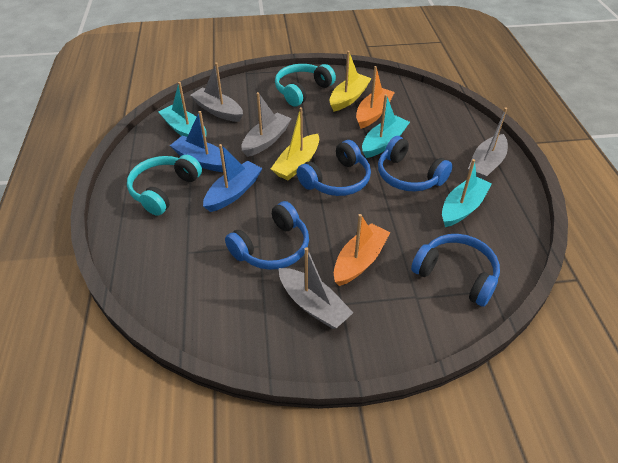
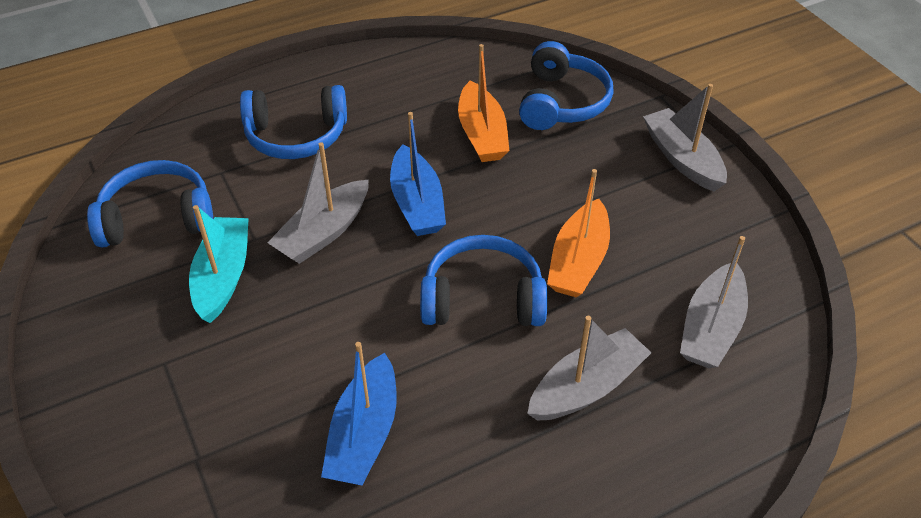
turquoise boat: 3 -> 1
turquoise headphones: 2 -> 0
yellow boat: 2 -> 0

